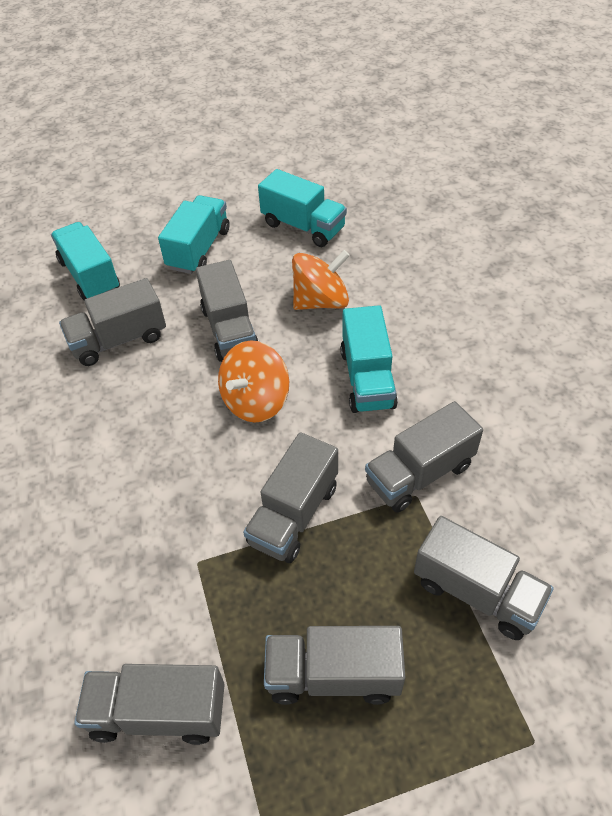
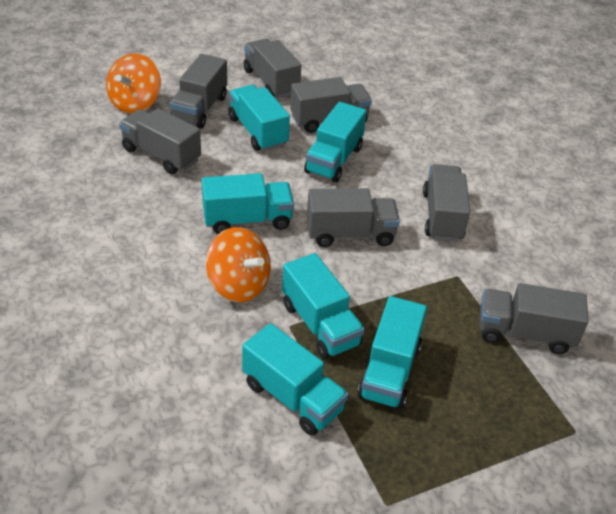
turquoise truck: 4 -> 6

